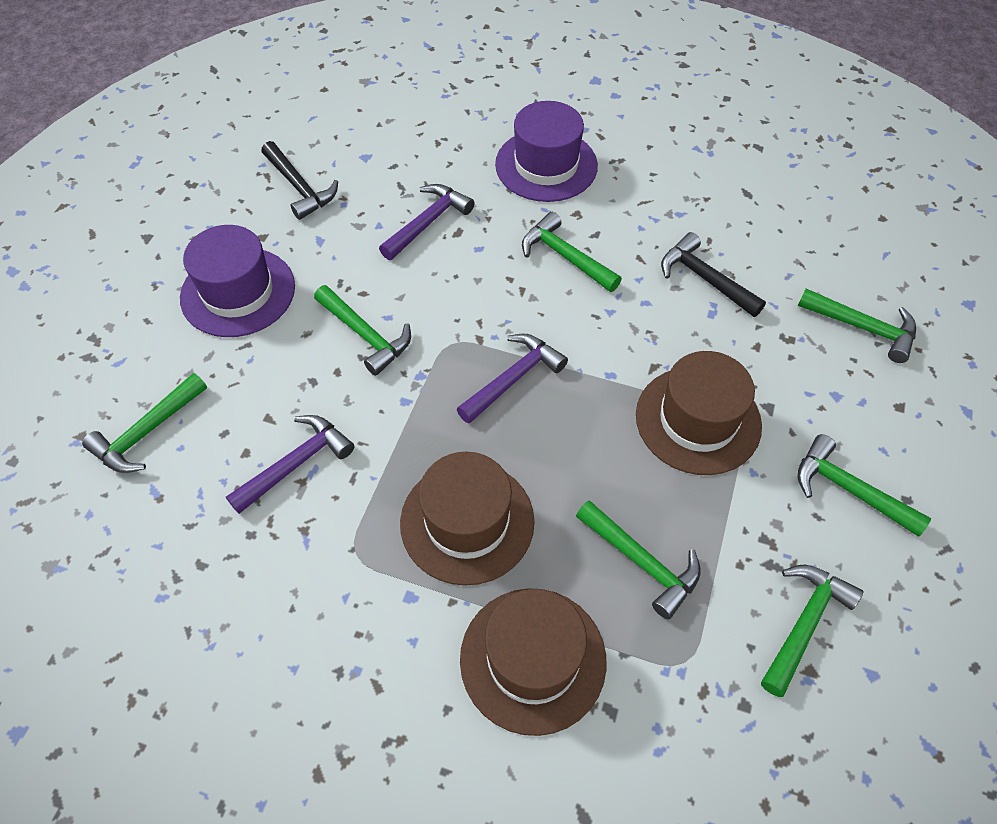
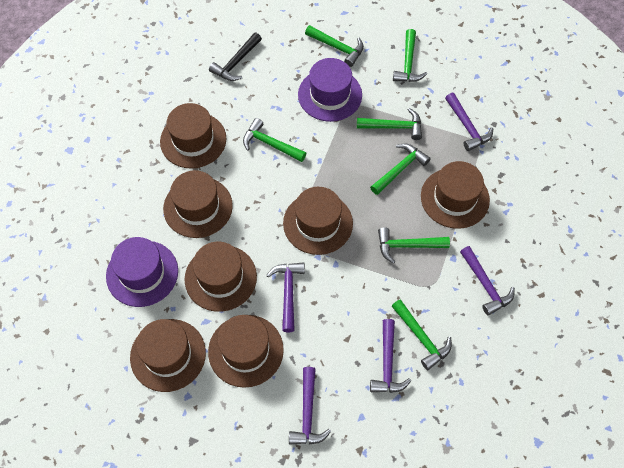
black hammer: 2 -> 1
brown hat: 3 -> 7
purple hammer: 3 -> 5

